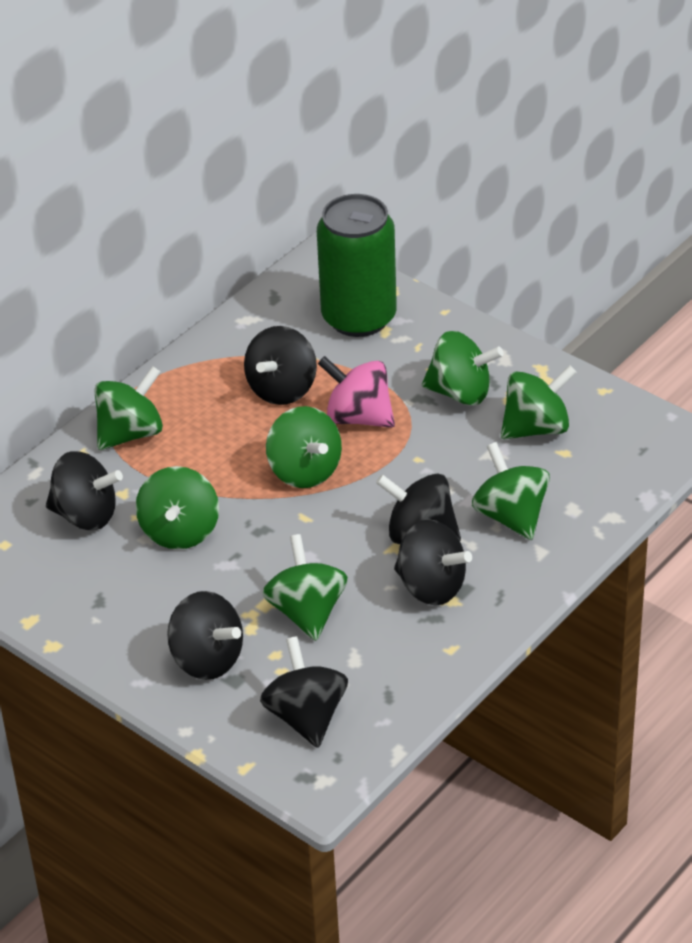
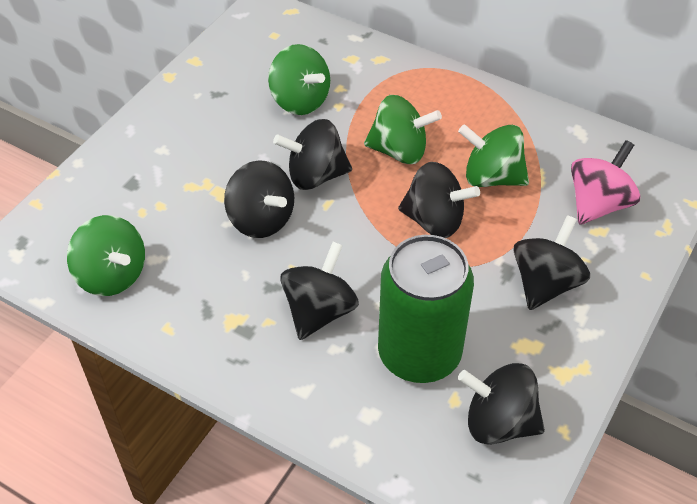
green spinning top: 7 -> 4

